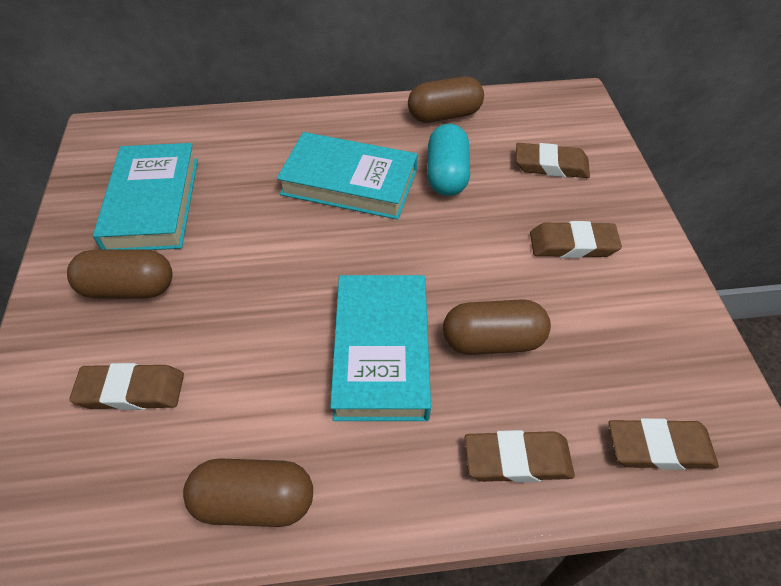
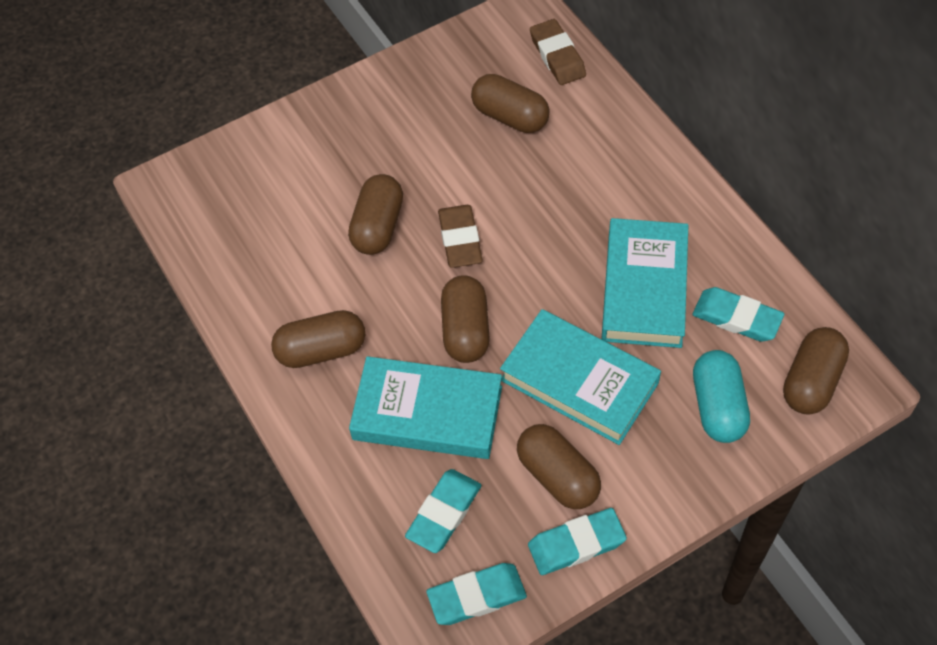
brown capsule: 4 -> 6
brown eraser: 5 -> 2
turquoise eraser: 0 -> 4

